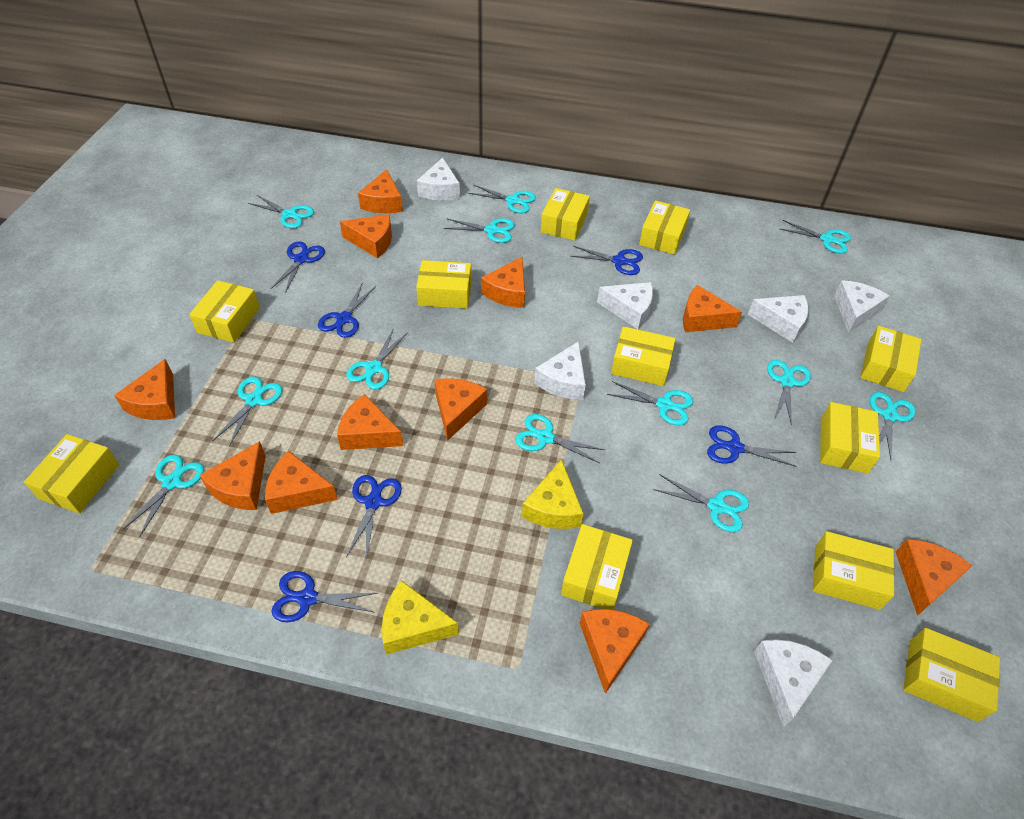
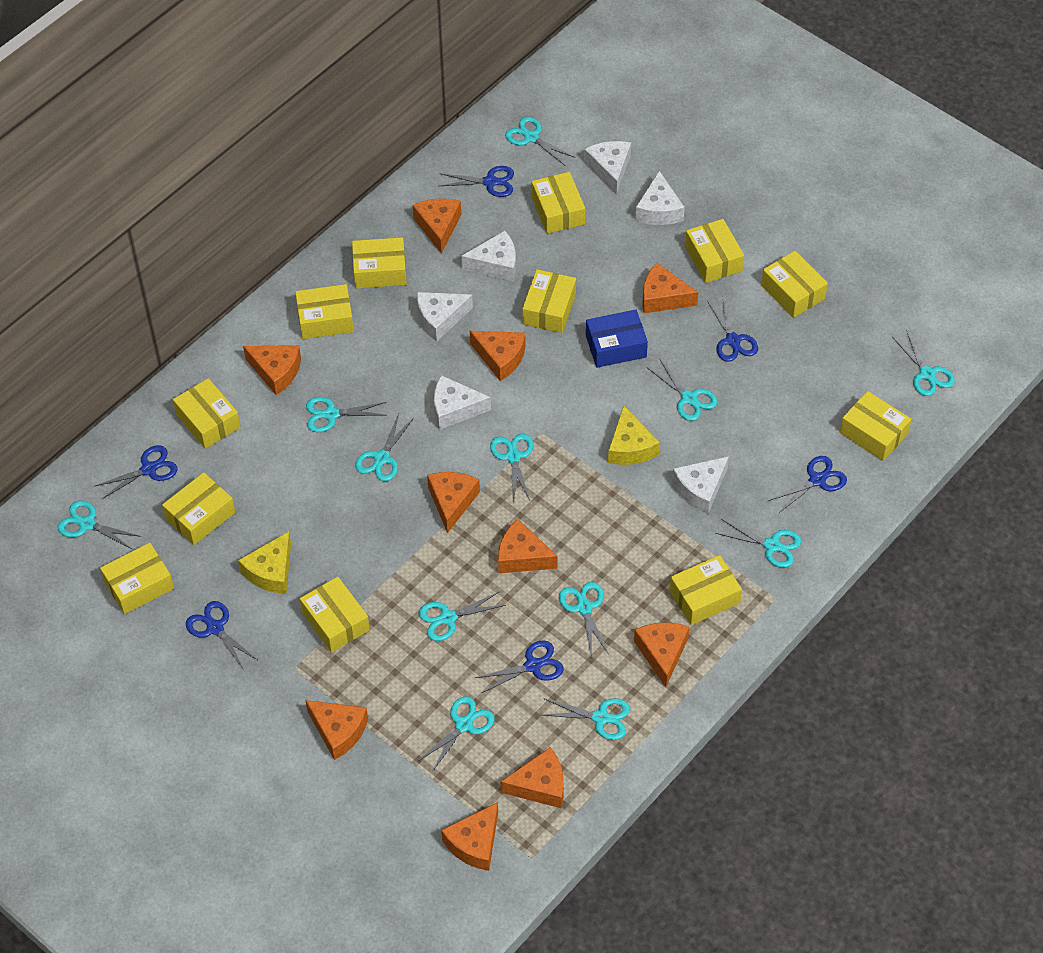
blue box: 0 -> 1
orange cheese: 11 -> 10
yellow box: 11 -> 12

